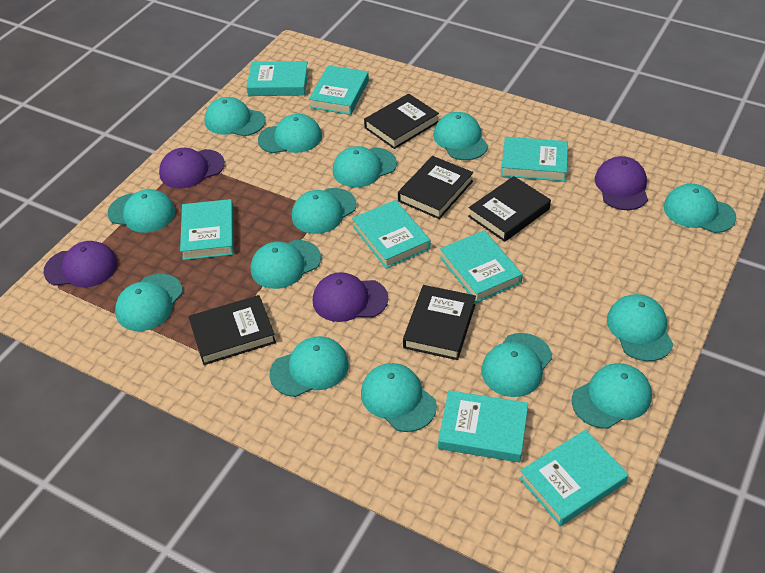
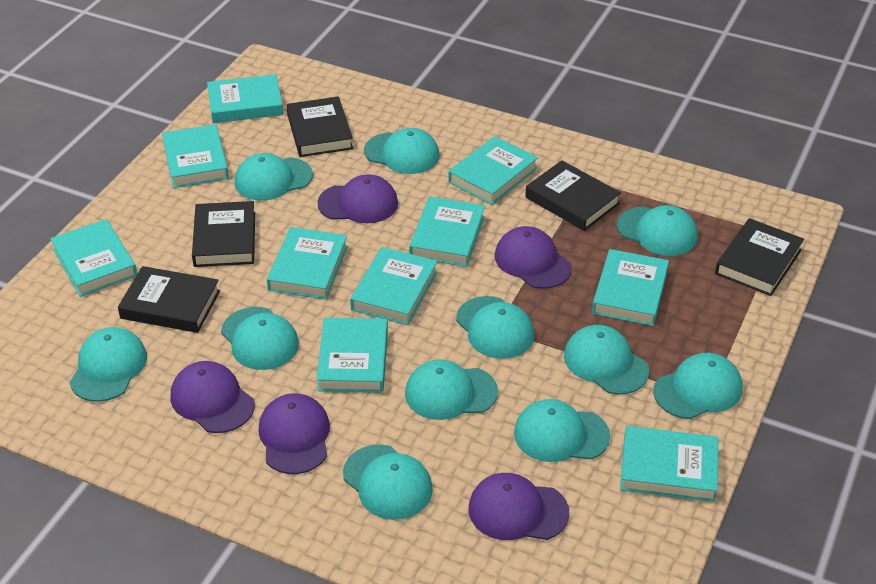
purple cap: 4 -> 5
turquoise book: 8 -> 10
turquoise cap: 14 -> 11

